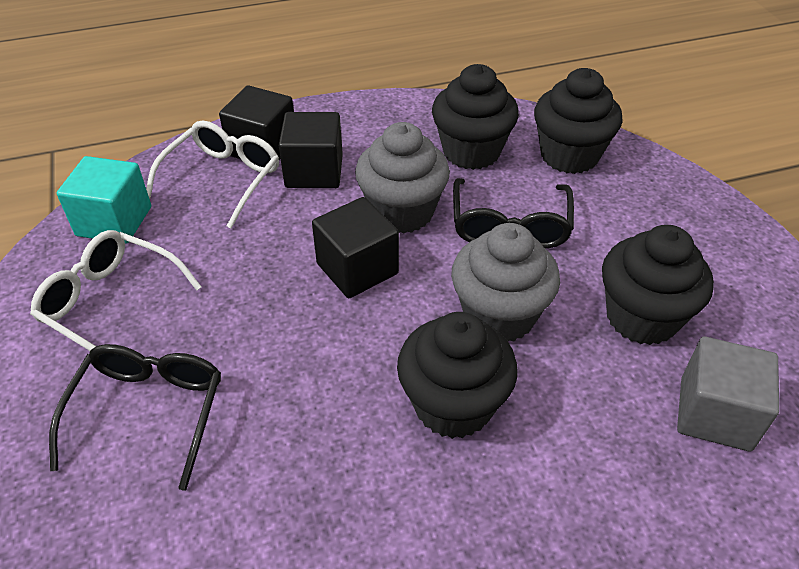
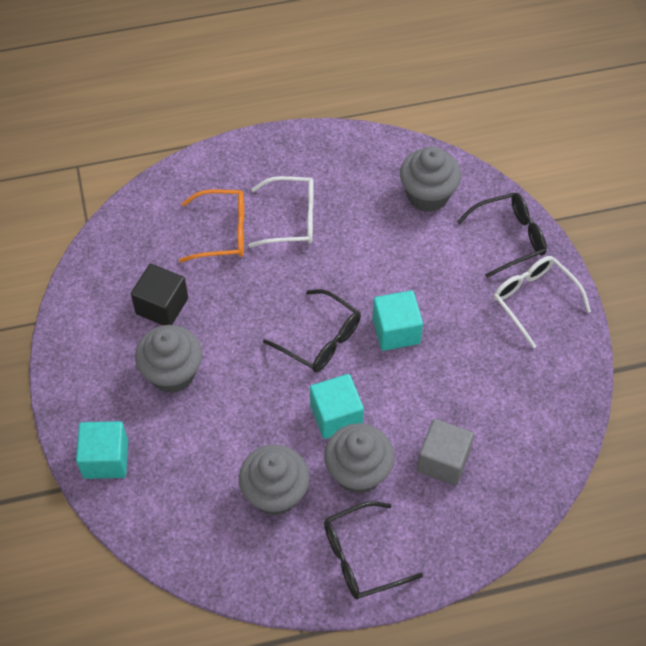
black cube: 3 -> 1
black cupcake: 4 -> 0
black glasses: 2 -> 3
grey cupcake: 2 -> 4
orange glasses: 0 -> 1
turquoise cube: 1 -> 3

